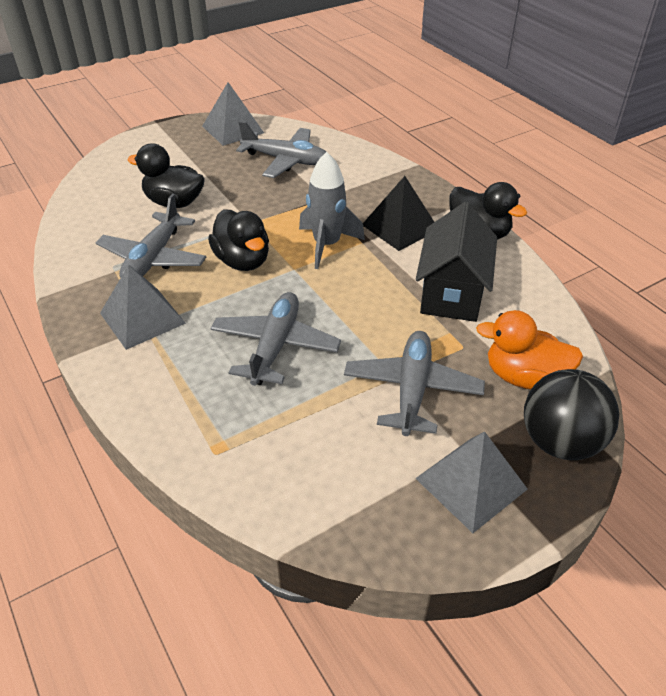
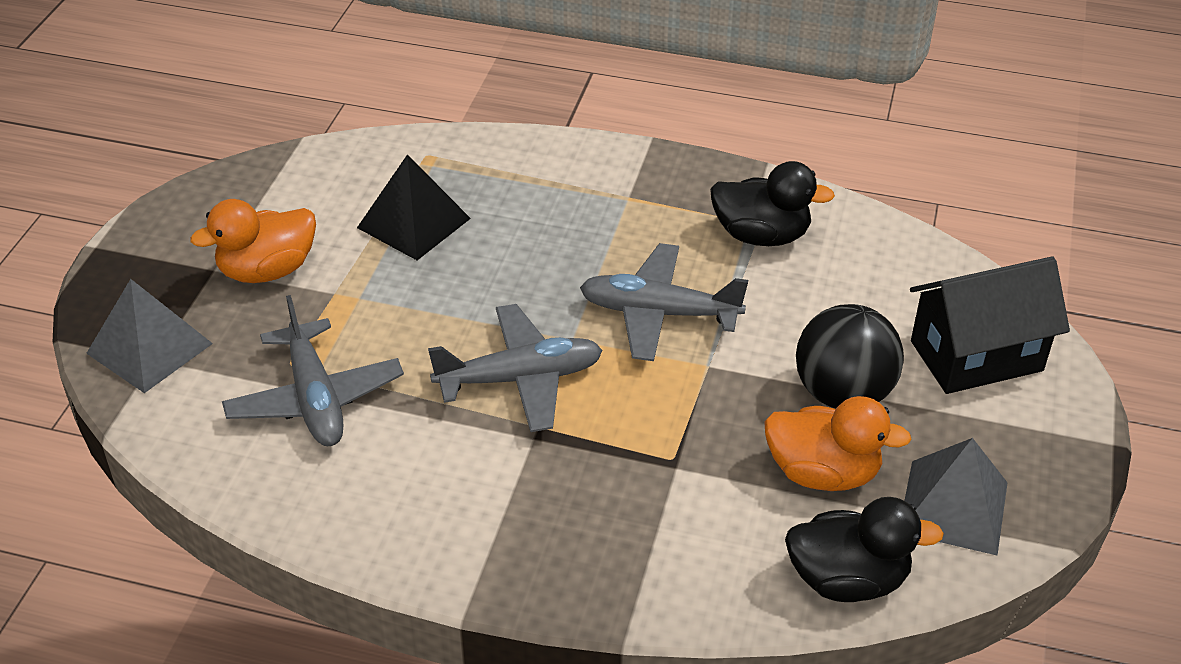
black duck: 3 -> 2
grey plane: 4 -> 3
grey pyramid: 3 -> 2
grey rocket: 1 -> 0
orange duck: 1 -> 2

